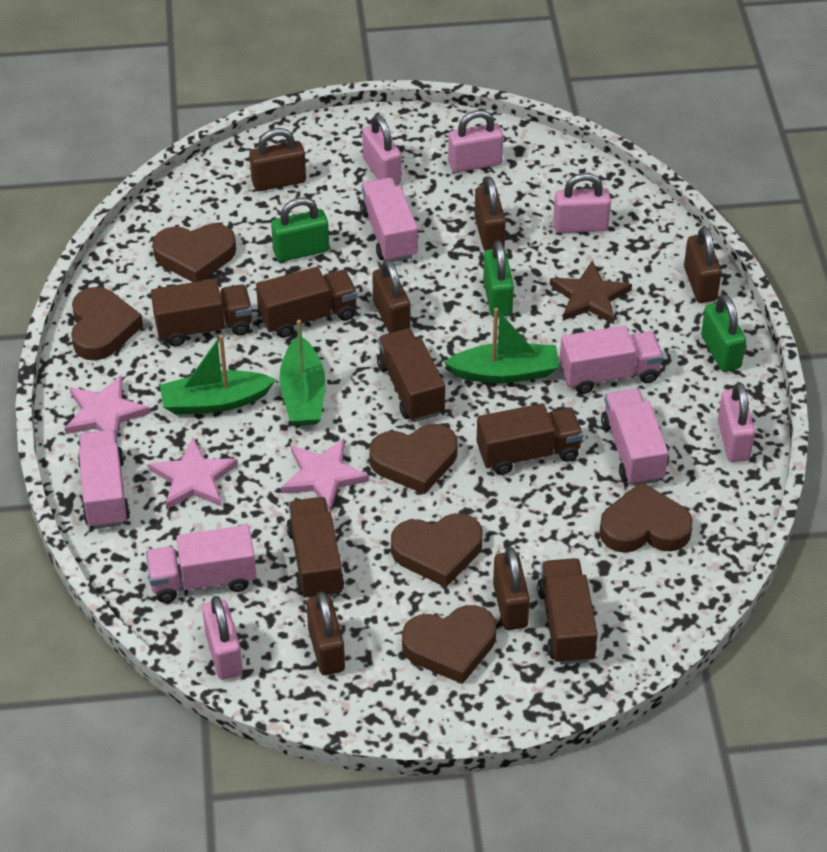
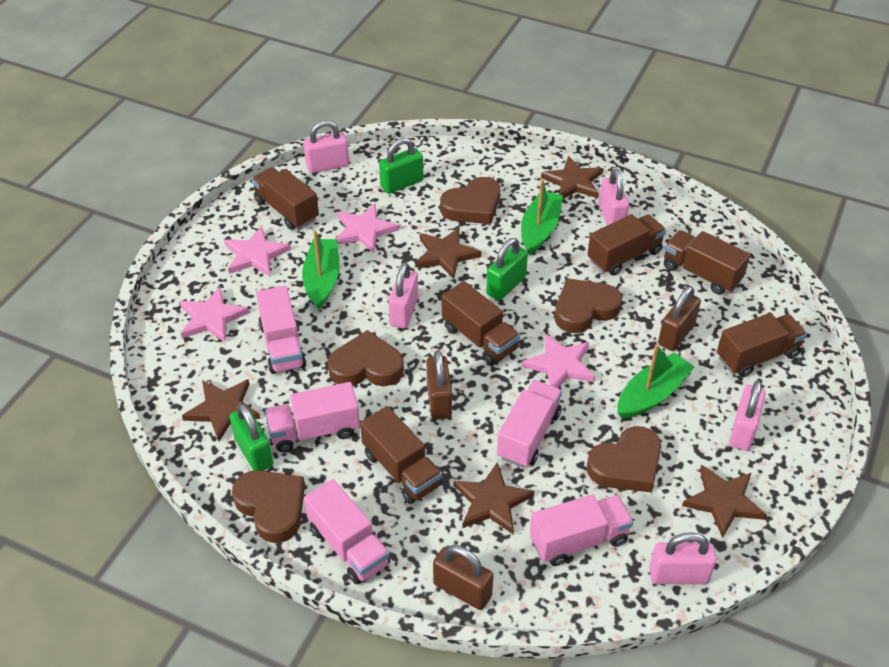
brown heart: 6 -> 5
brown padlock: 6 -> 3
brown star: 1 -> 5
pink star: 3 -> 4

